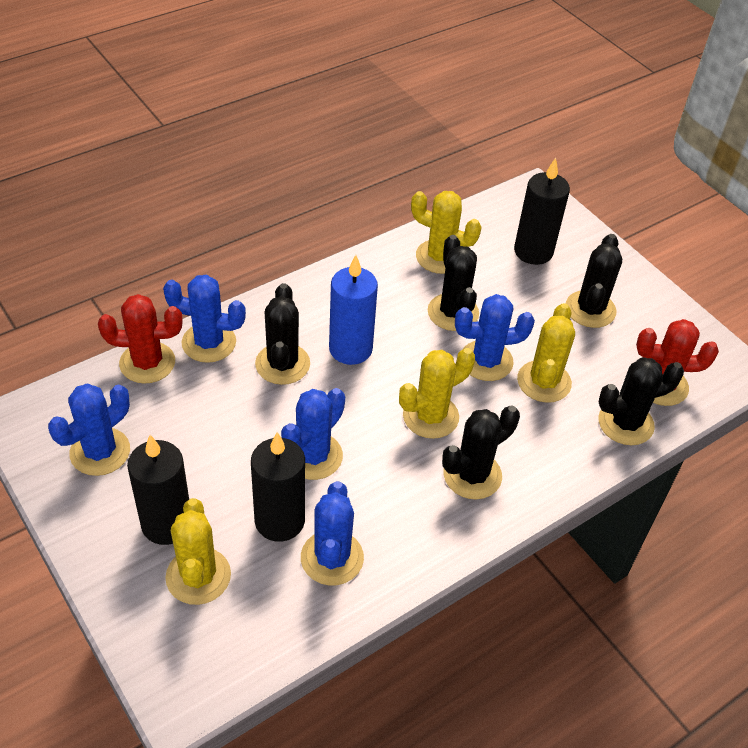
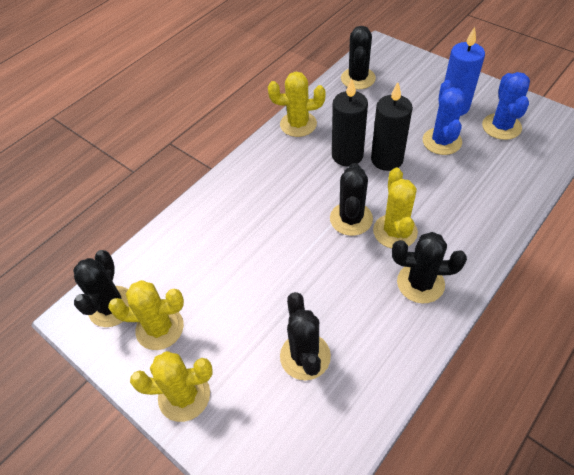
black candle: 3 -> 2
blue cactus: 5 -> 2
red cactus: 2 -> 0

